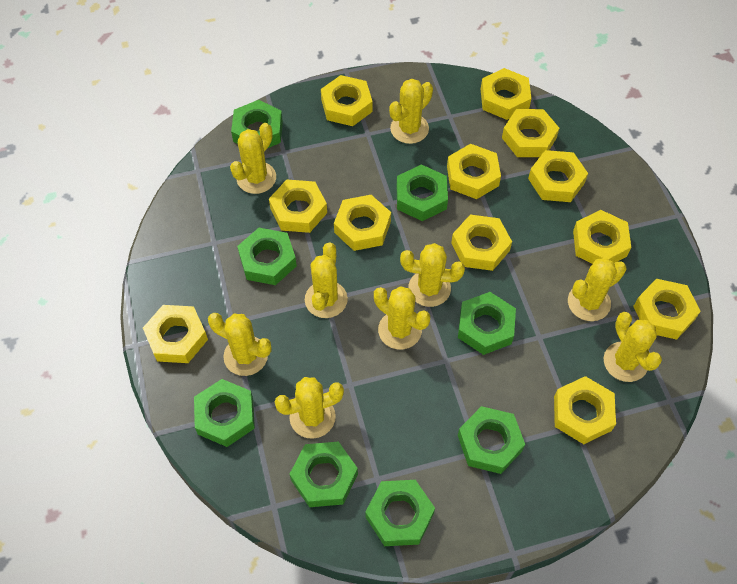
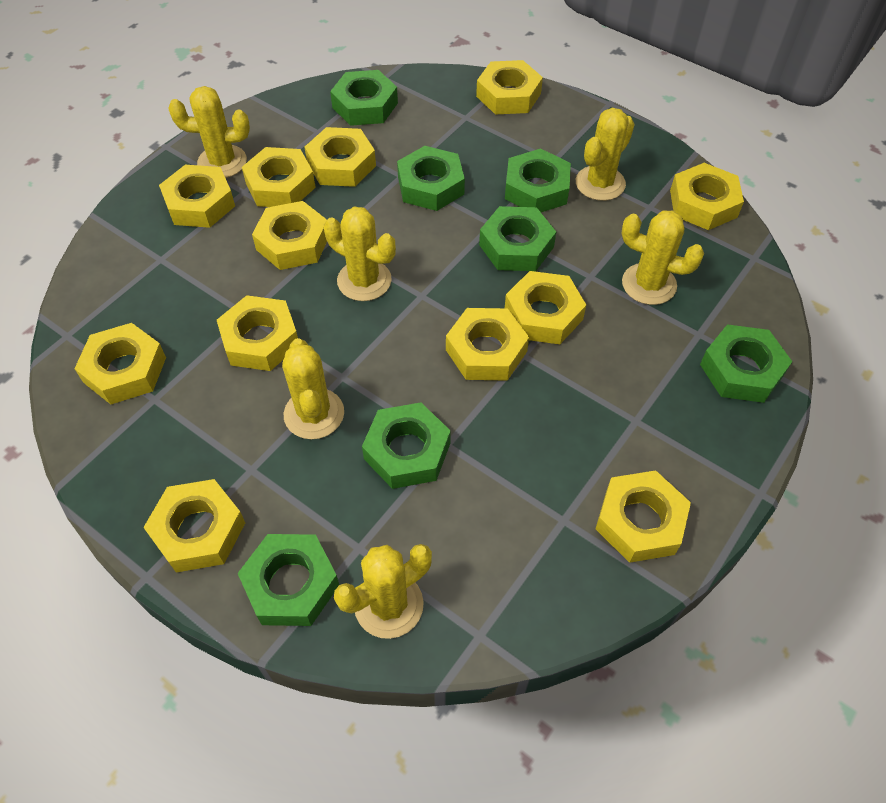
green nut: 8 -> 7
yellow cactus: 9 -> 6

